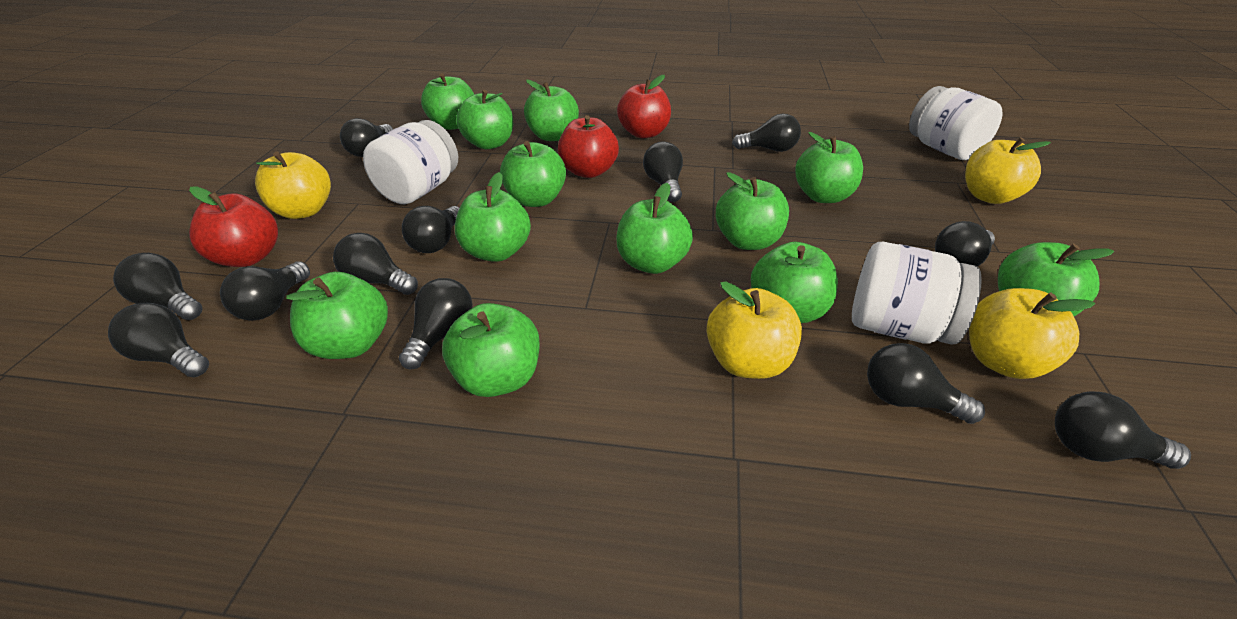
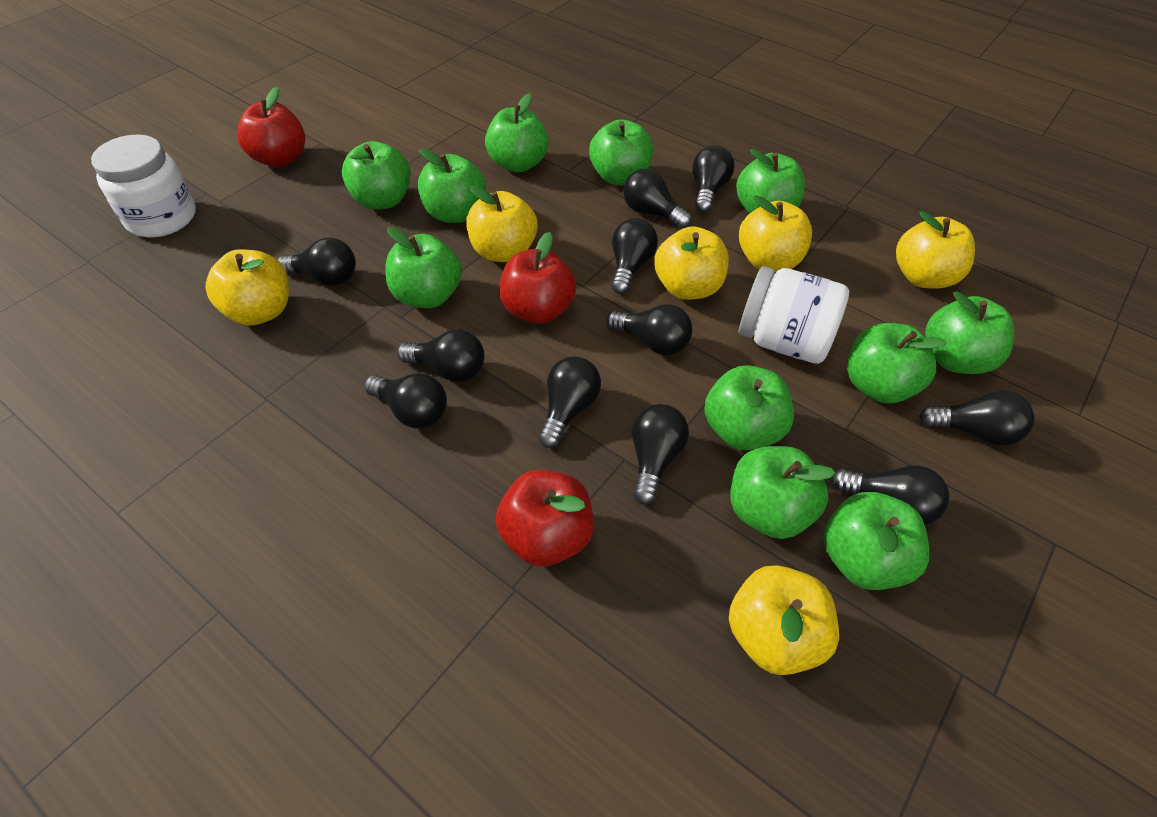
black light bulb: 12 -> 11
green apple: 12 -> 11
white jar: 3 -> 2
yellow apple: 4 -> 6

